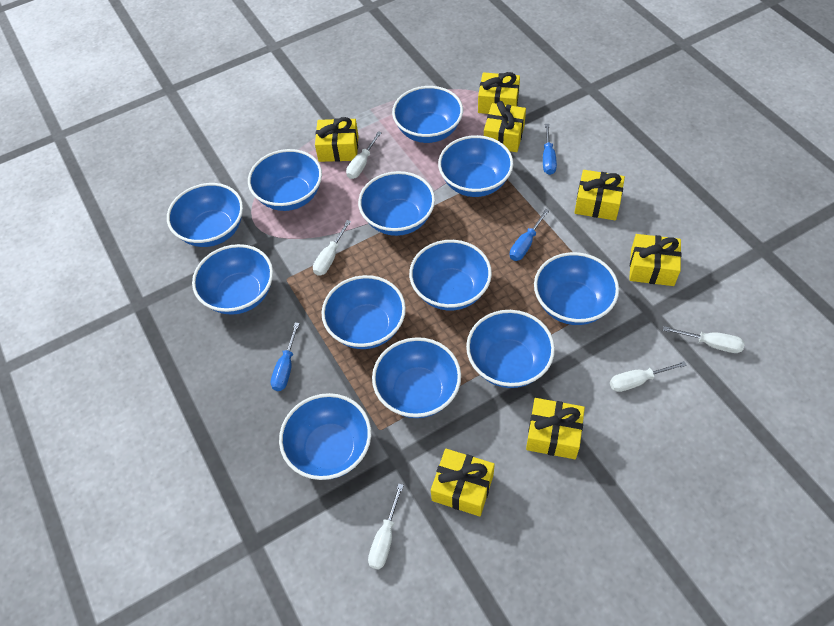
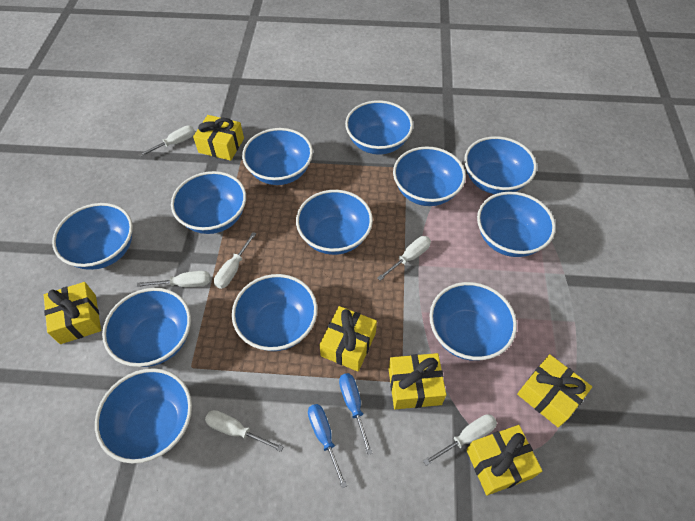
blue screwdriver: 3 -> 2
white screwdriver: 5 -> 6
yellow gift: 7 -> 6

